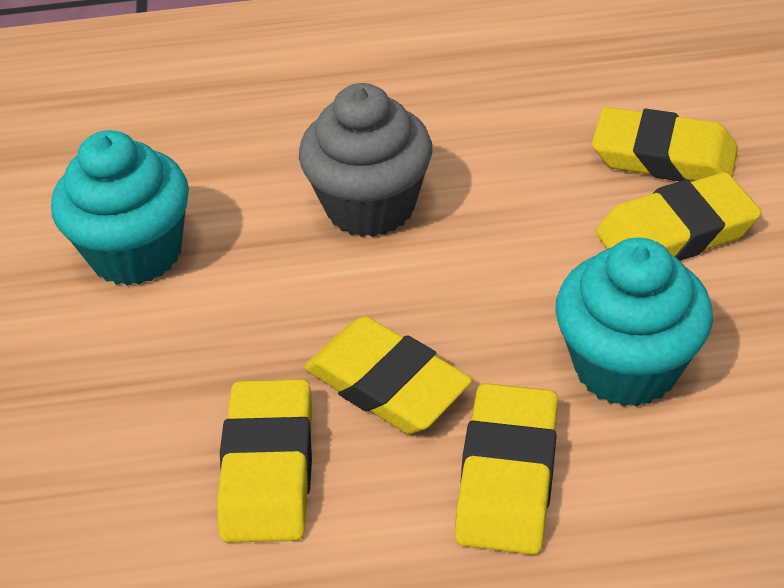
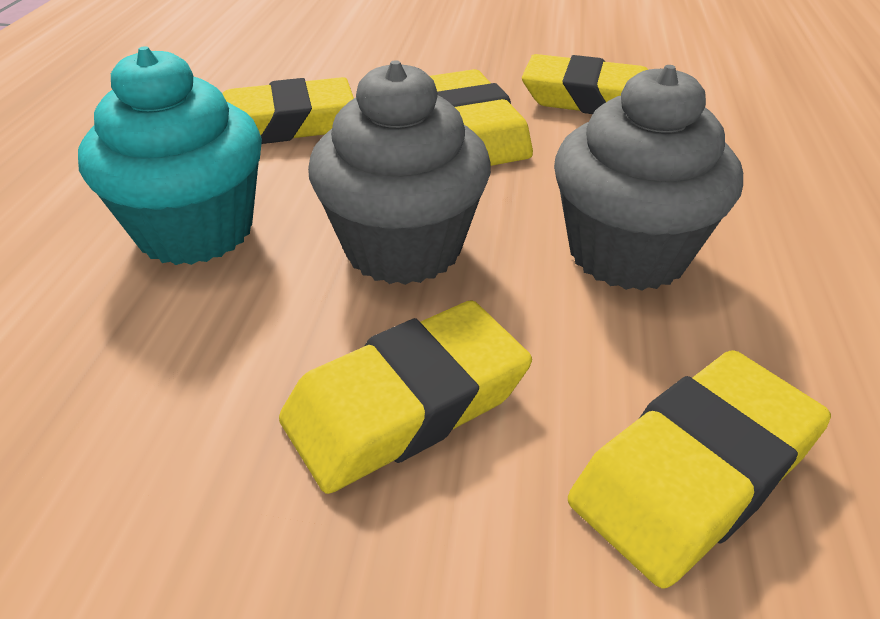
grey cupcake: 1 -> 2
turquoise cupcake: 2 -> 1

